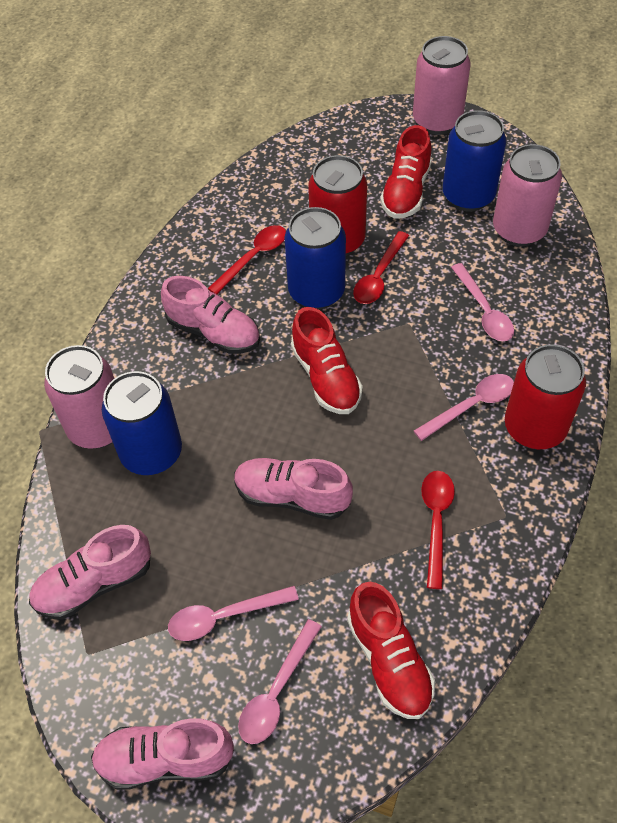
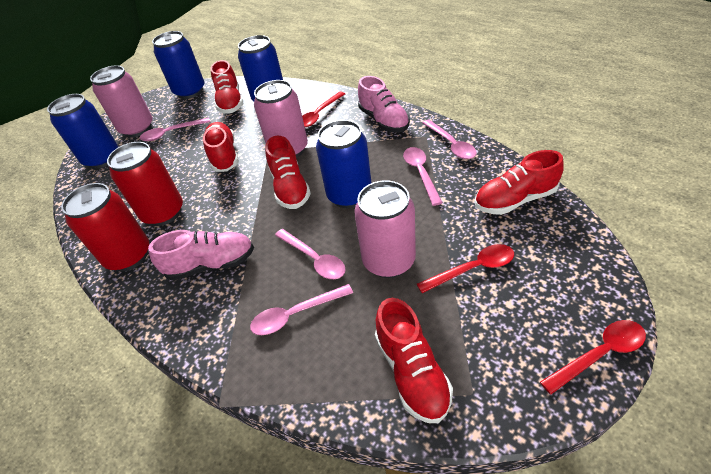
blue can: 3 -> 4
pink shoe: 4 -> 2
pink spoon: 4 -> 5
red shoe: 3 -> 5

